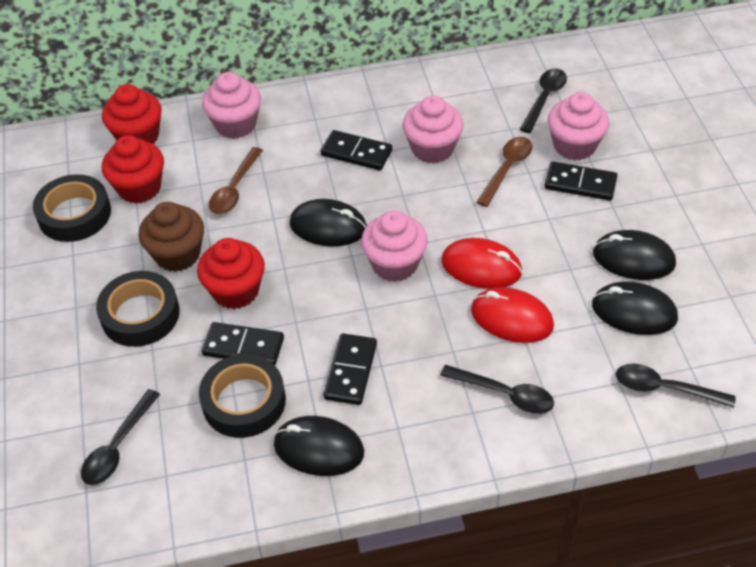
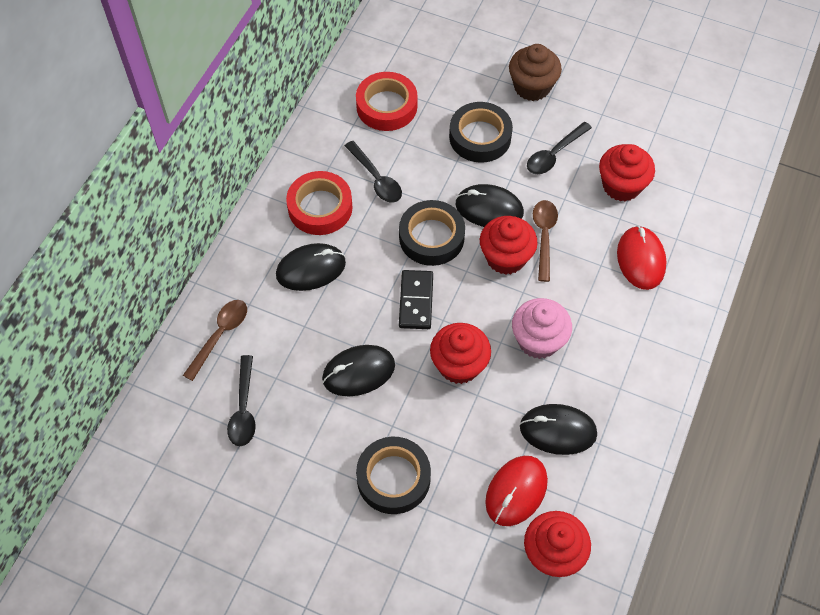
black domino: 4 -> 1
black spoon: 4 -> 3
pink cupcake: 4 -> 1
red cupcake: 3 -> 4
red tape: 0 -> 2

